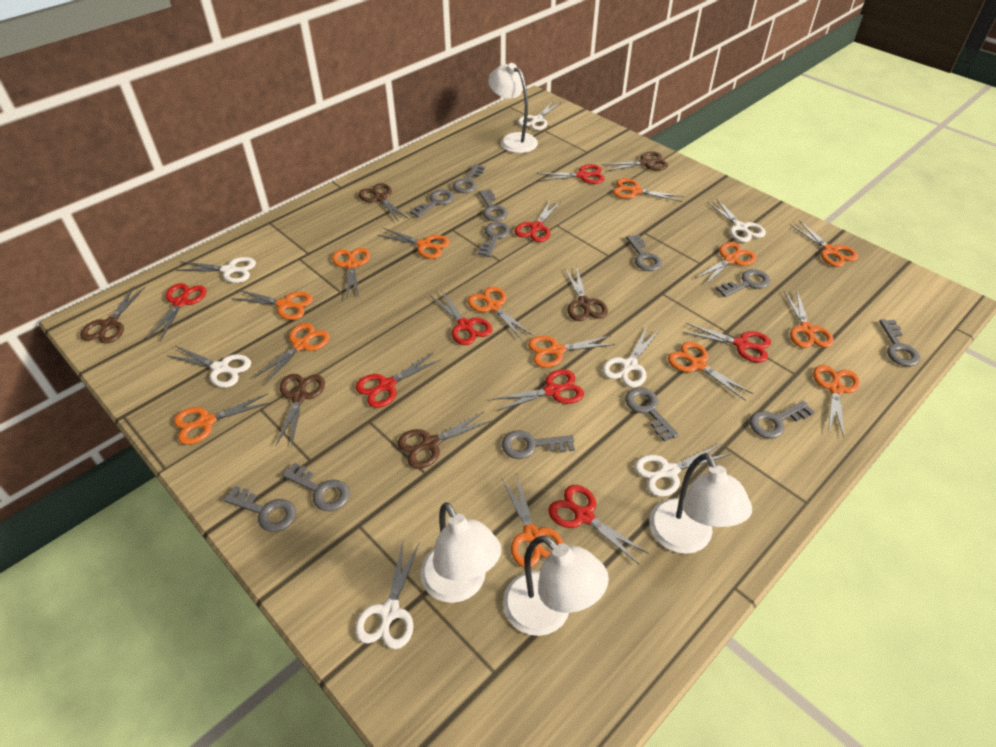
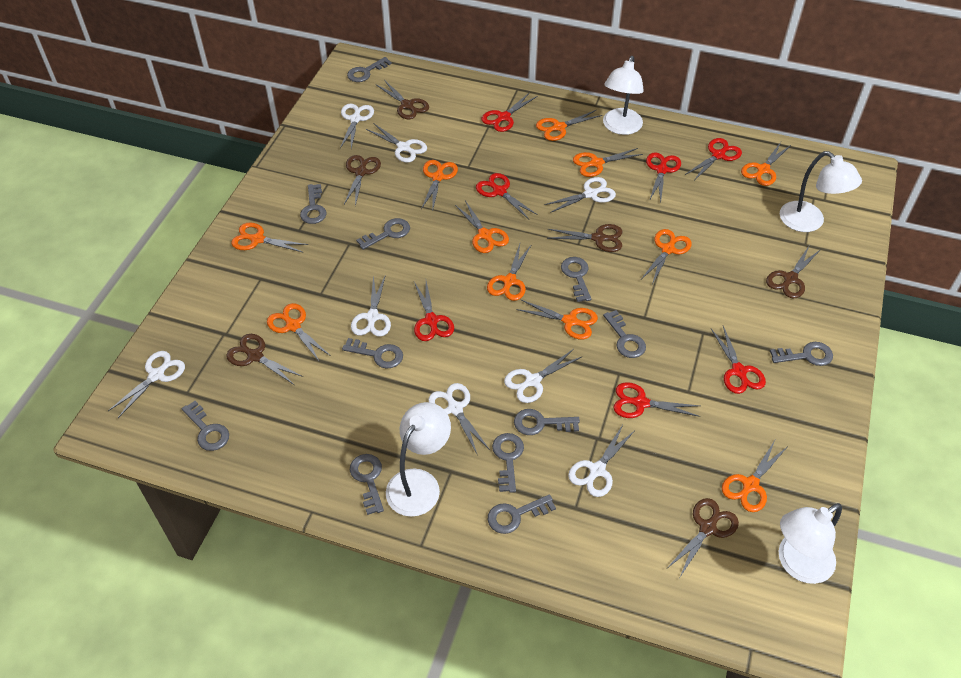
orange scissors: 14 -> 11
red scissors: 8 -> 7
white scissors: 7 -> 8

